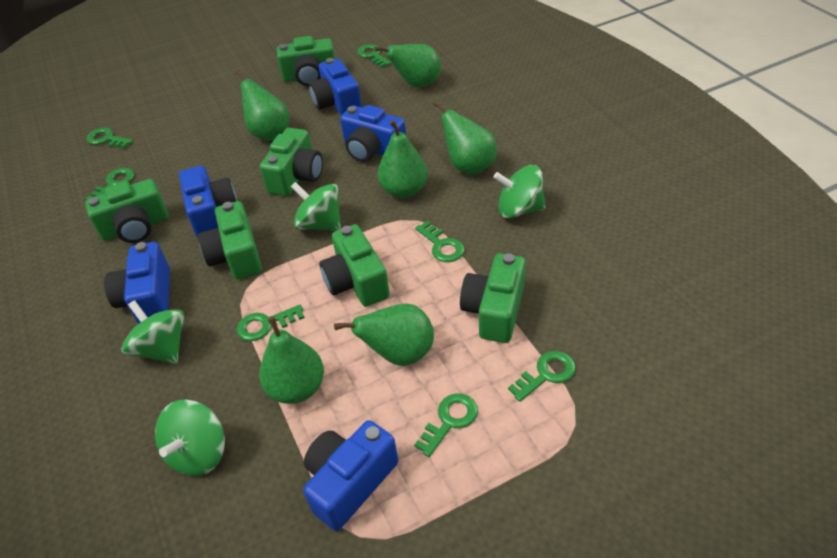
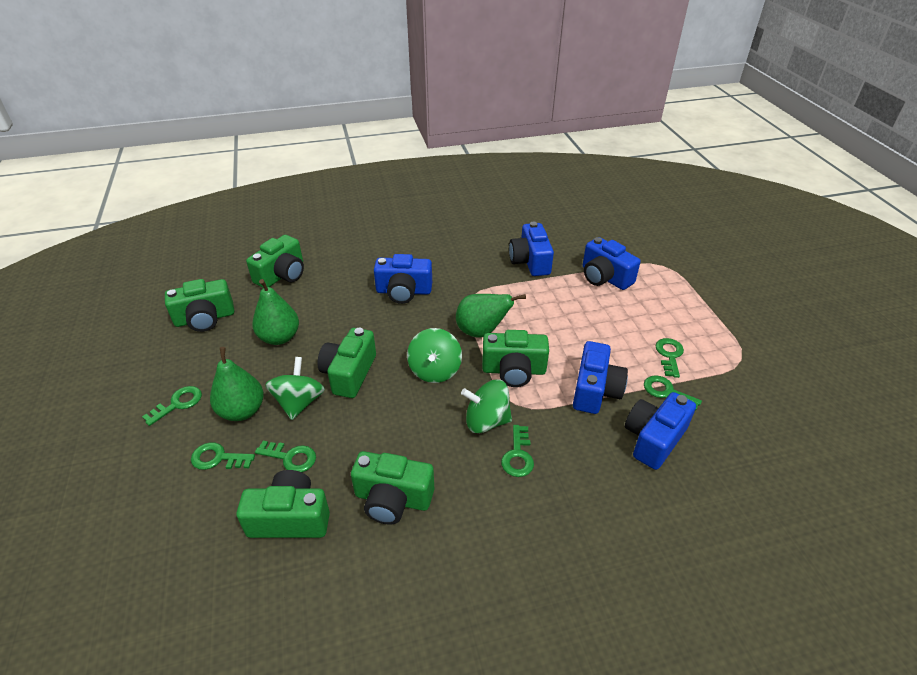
green key: 7 -> 6
green pear: 6 -> 3
green spinning top: 4 -> 3

